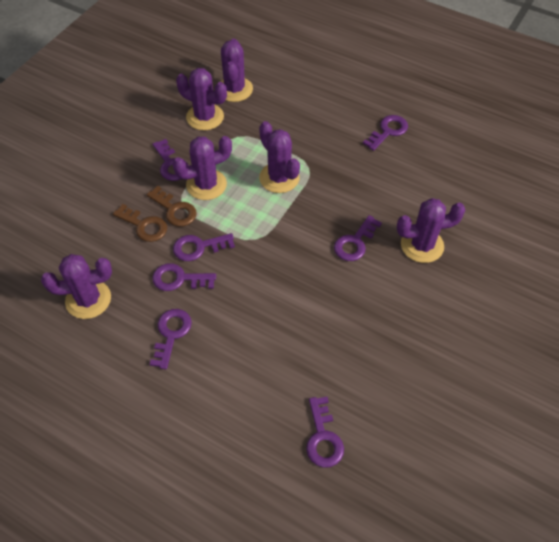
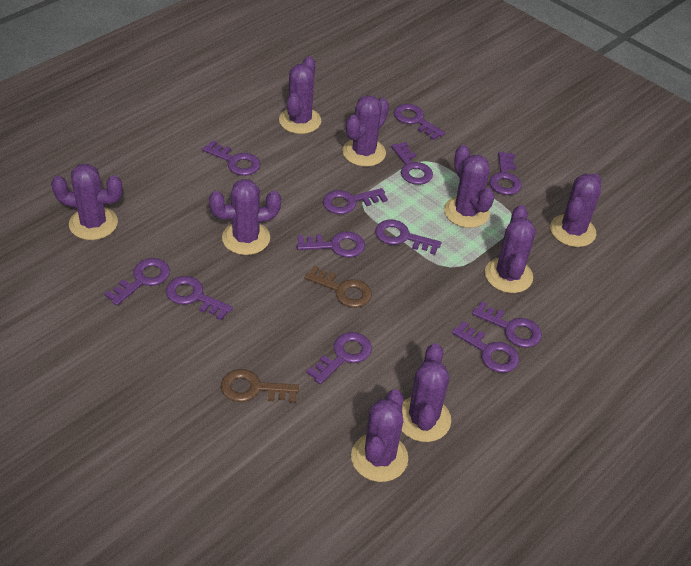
purple cactus: 6 -> 9
purple key: 7 -> 12

